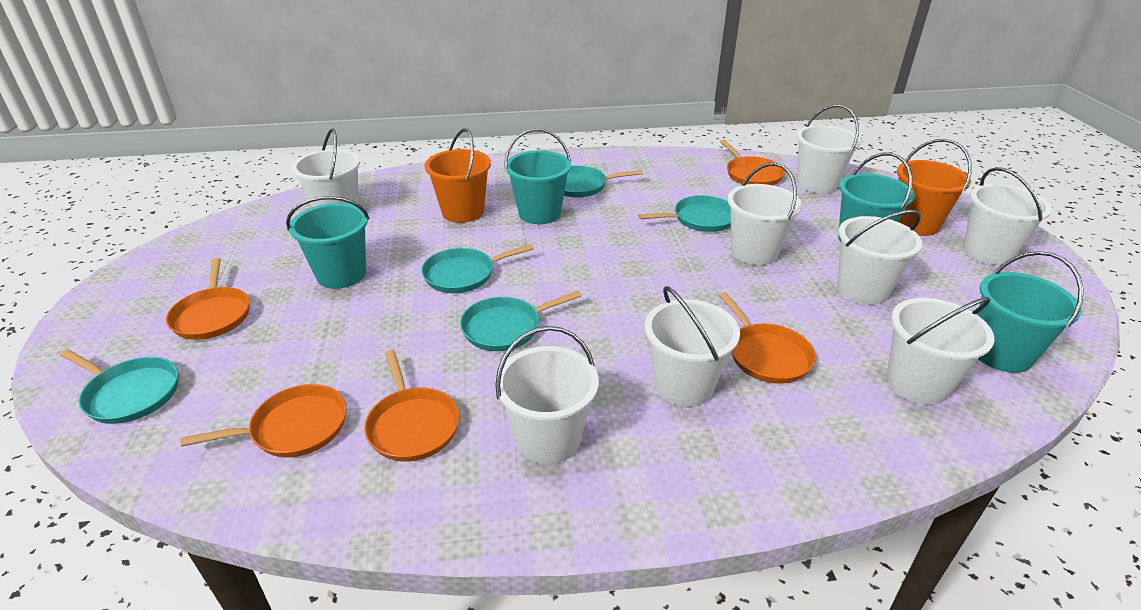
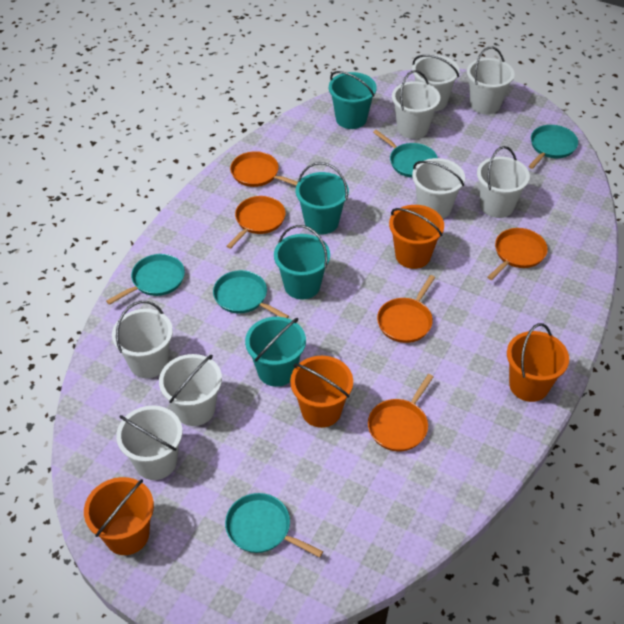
orange bucket: 2 -> 4

